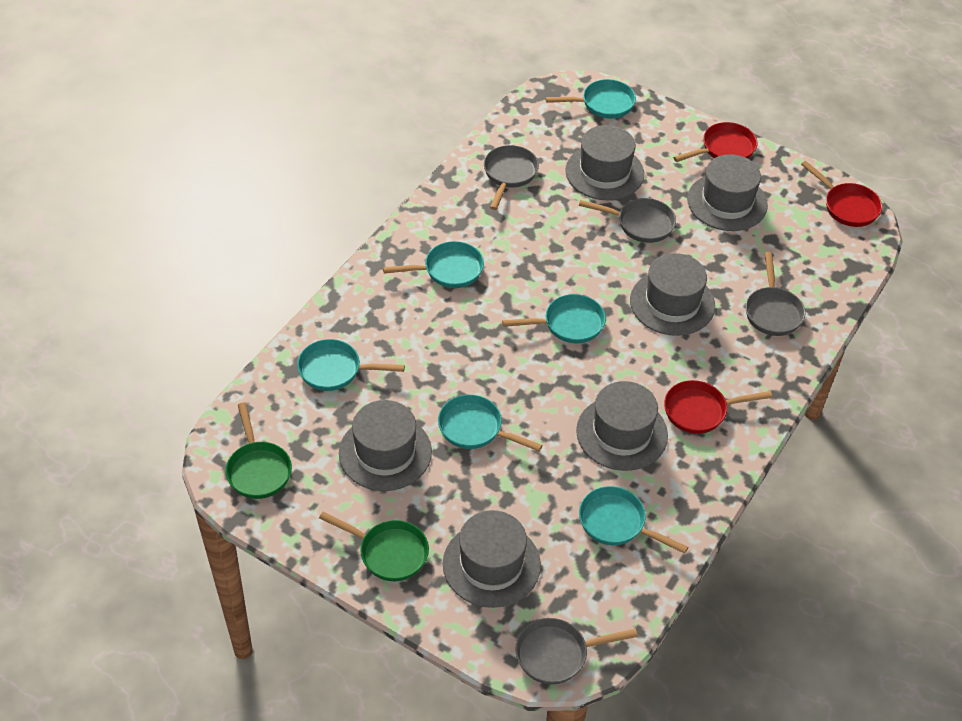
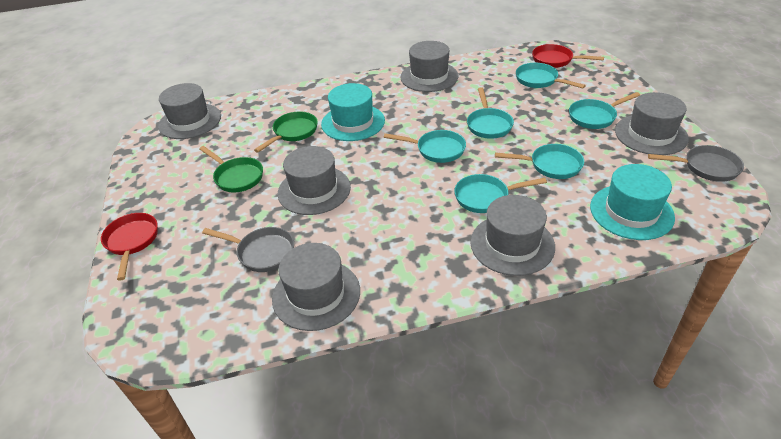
grey pan: 4 -> 2
red pan: 3 -> 2
turquoise hat: 0 -> 2

